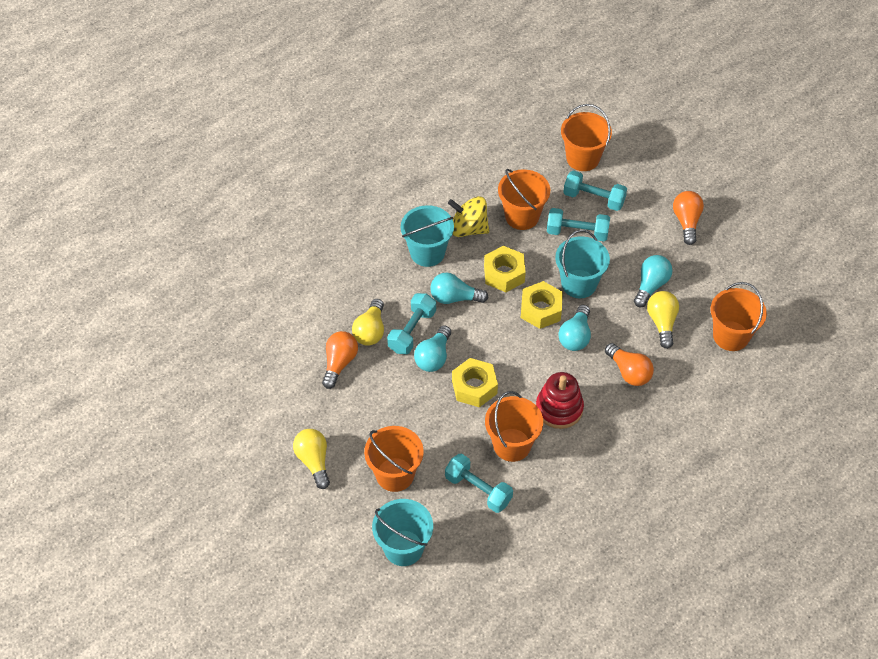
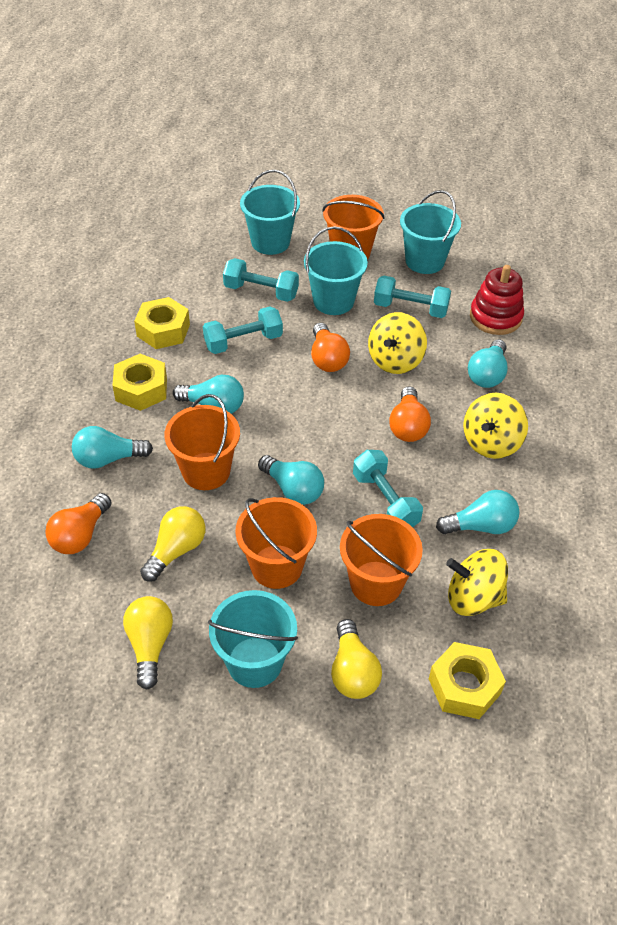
orange bucket: 5 -> 4
turquoise bucket: 3 -> 4
turquoise light bulb: 4 -> 5
yellow spinning top: 1 -> 3

